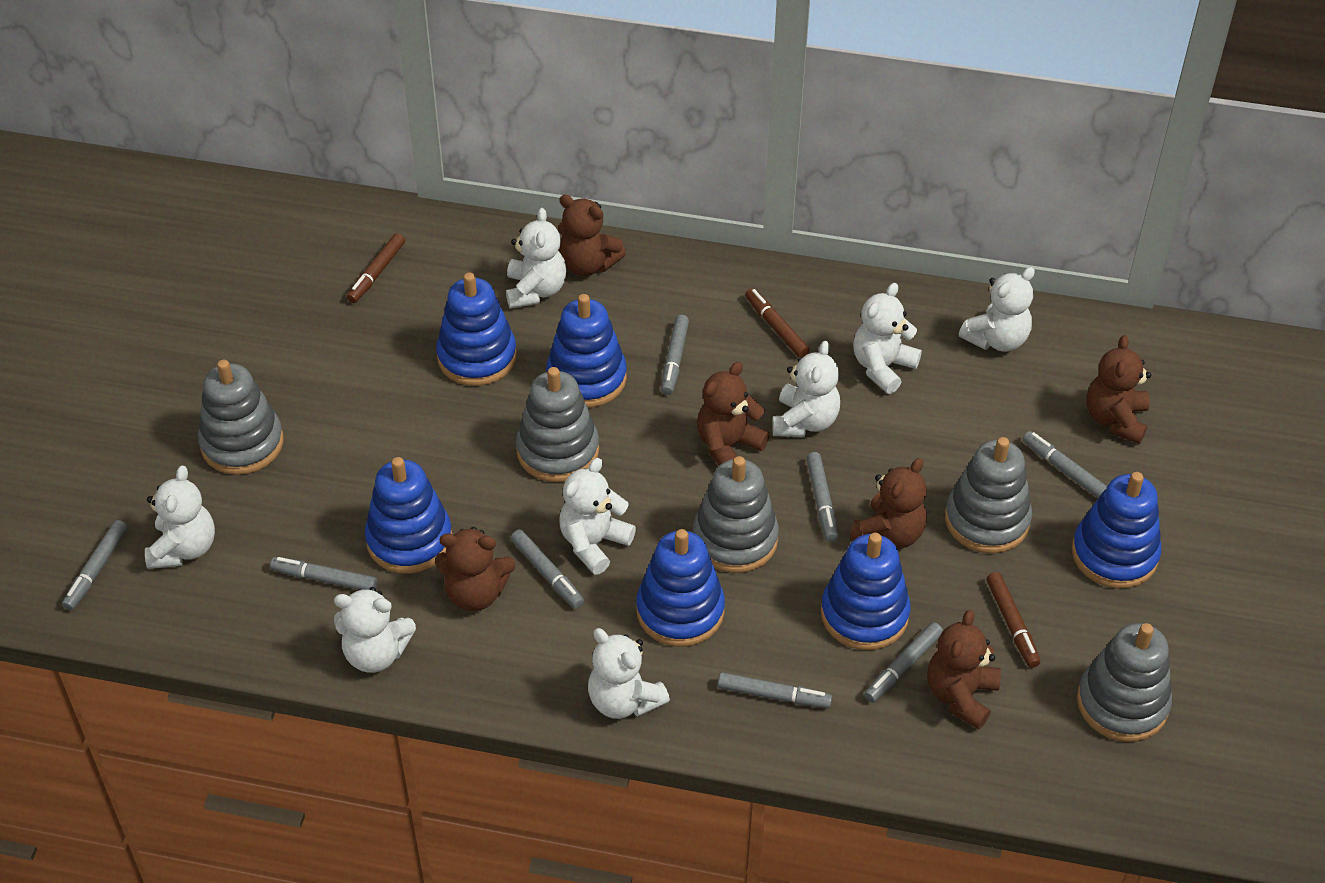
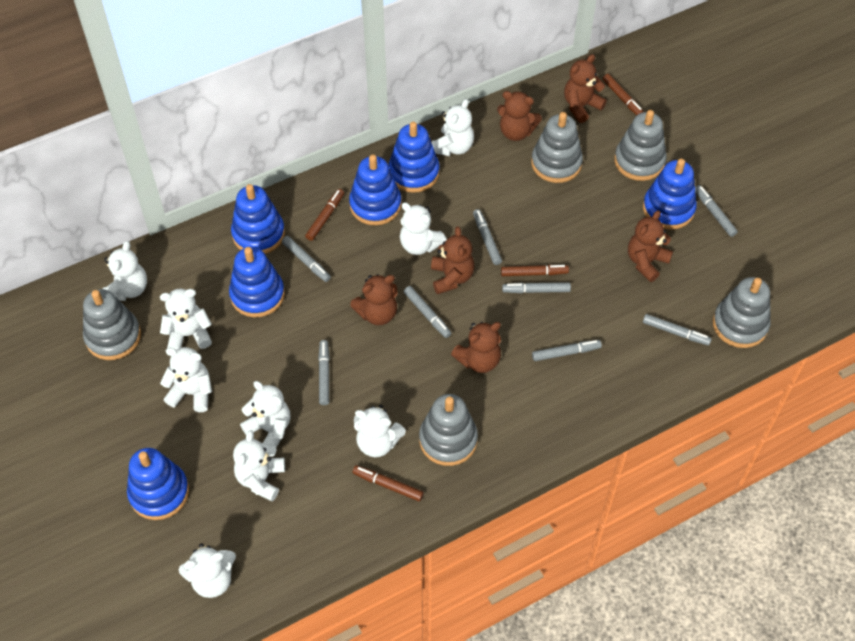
brown marker: 3 -> 4
white teddy bear: 8 -> 9

